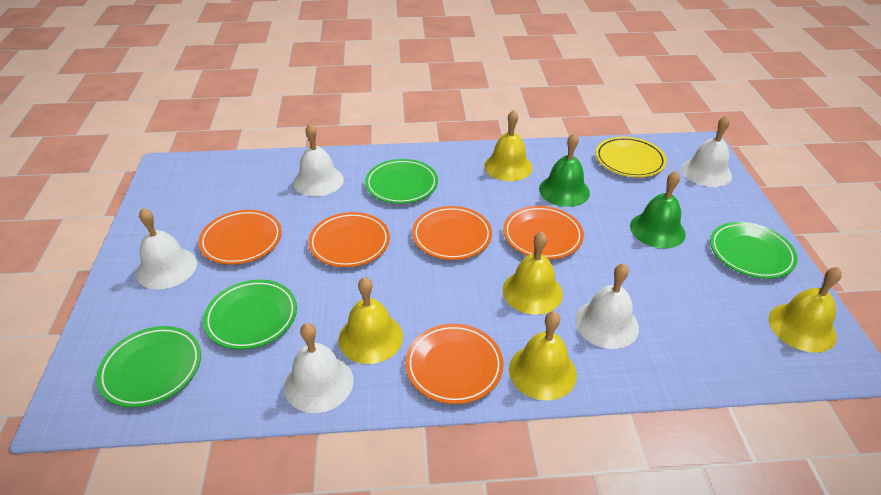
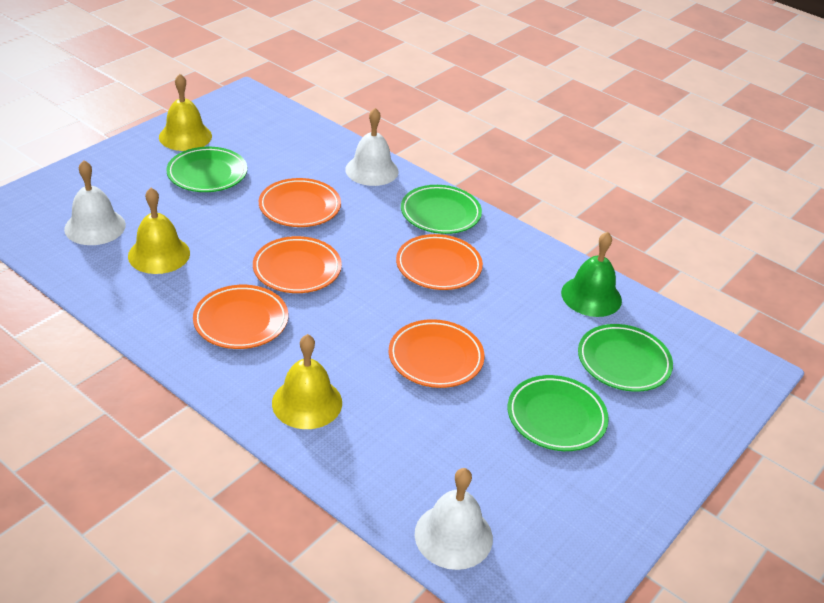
green bell: 2 -> 1
white bell: 5 -> 3
yellow bell: 5 -> 3
yellow plate: 1 -> 0

